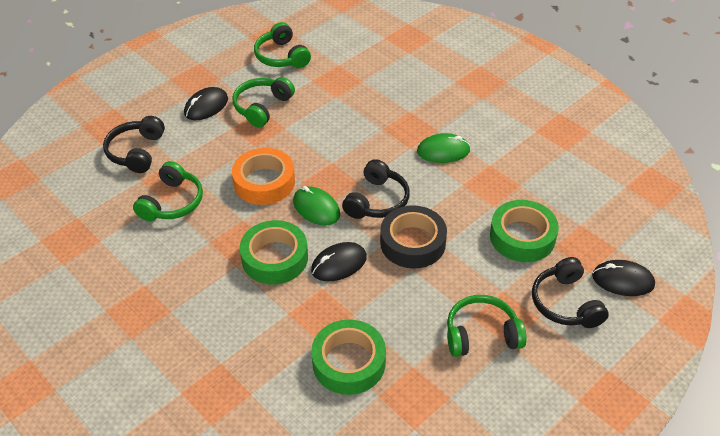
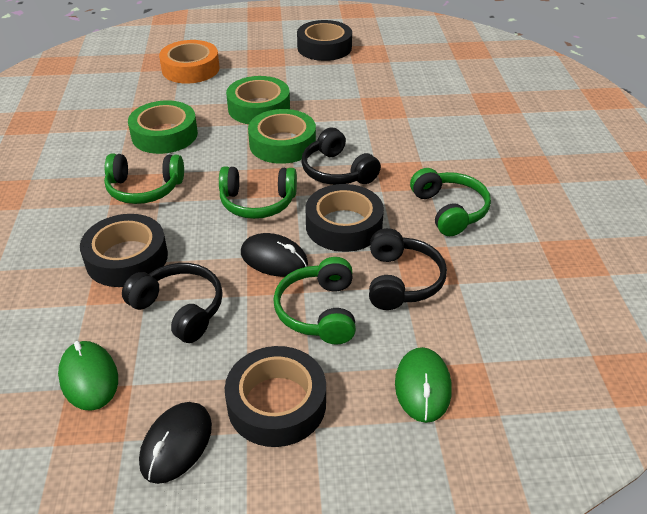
black mouse: 3 -> 2
black tape: 1 -> 4

